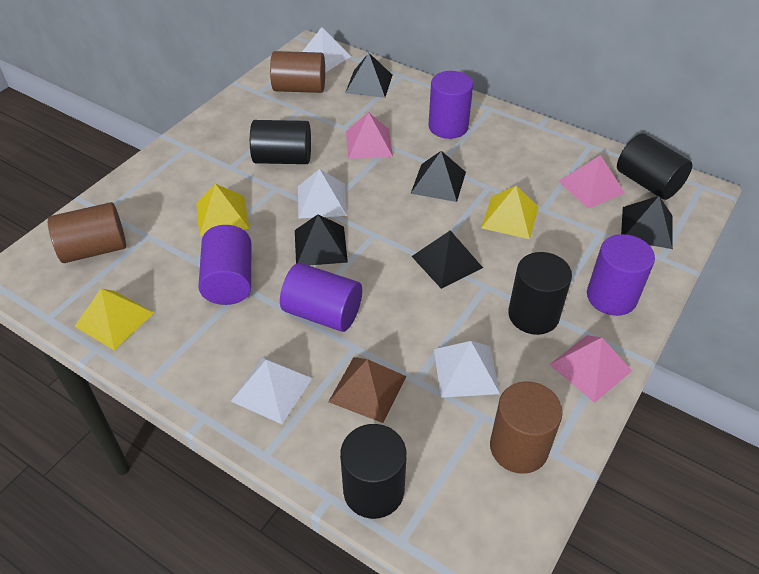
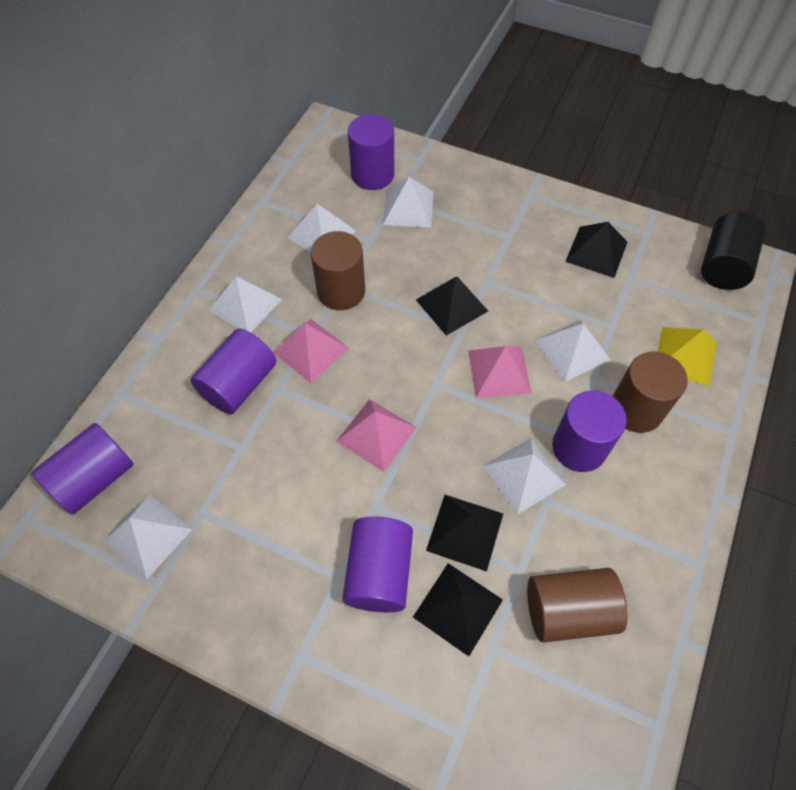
black cylinder: 4 -> 1
black pyramid: 5 -> 4
brown pyramid: 1 -> 0
purple cylinder: 4 -> 5
white pyramid: 4 -> 6
yellow pyramid: 3 -> 1

